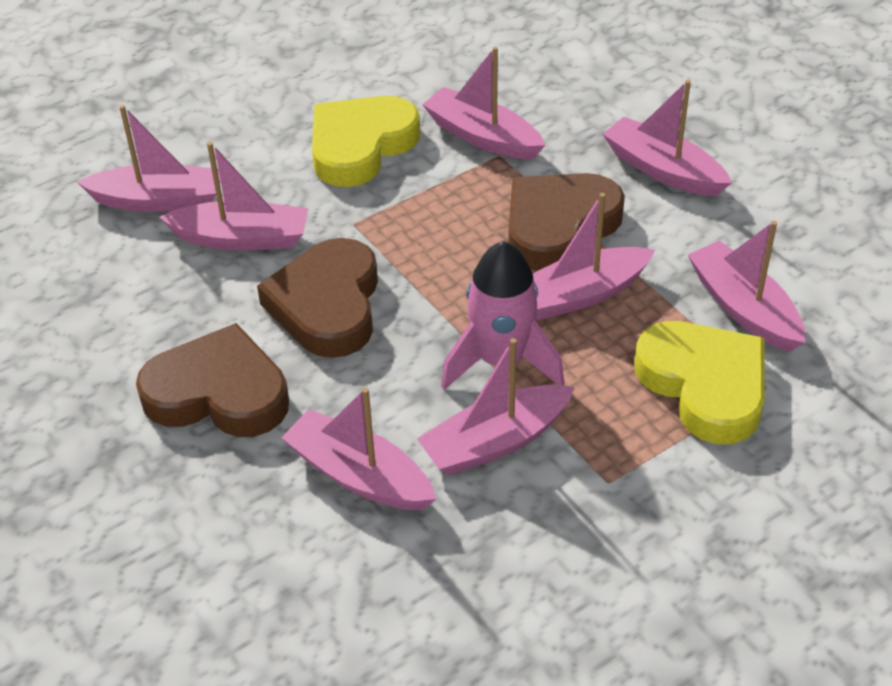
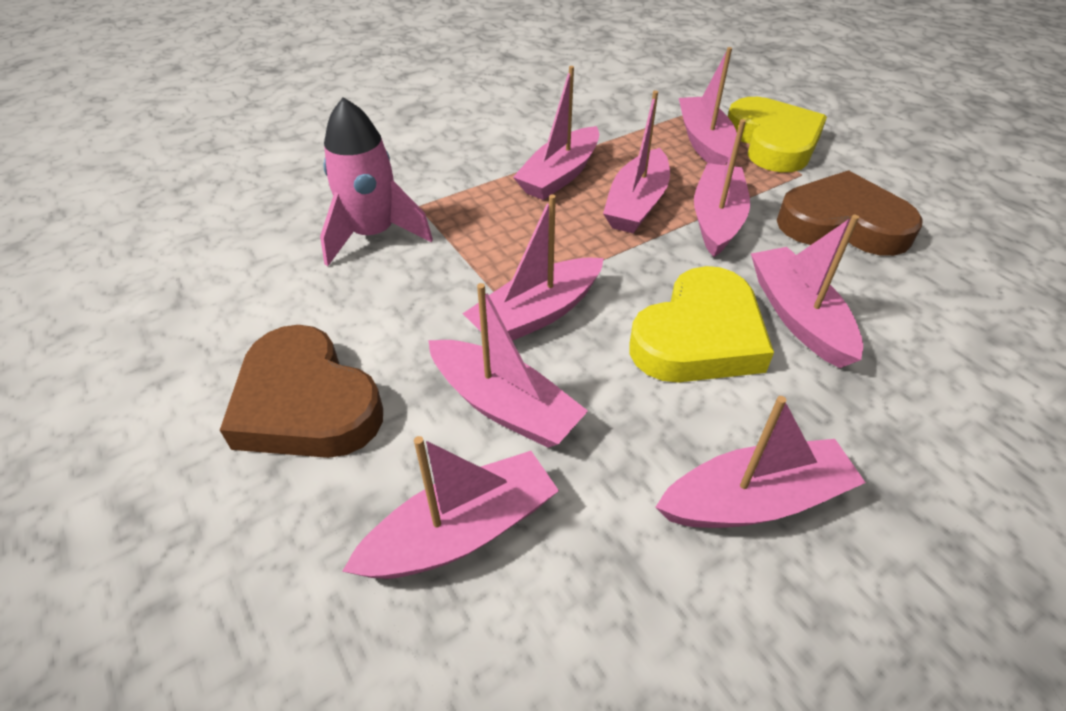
brown heart: 3 -> 2
pink boat: 8 -> 9

